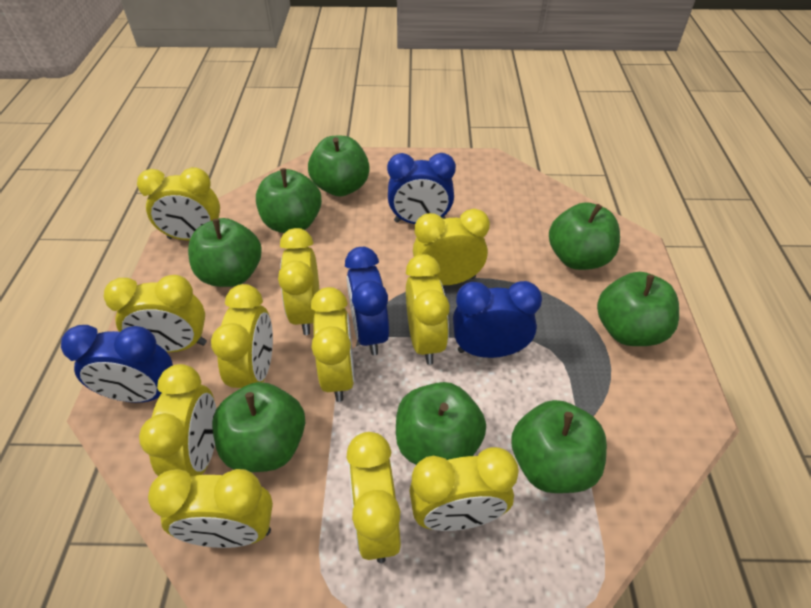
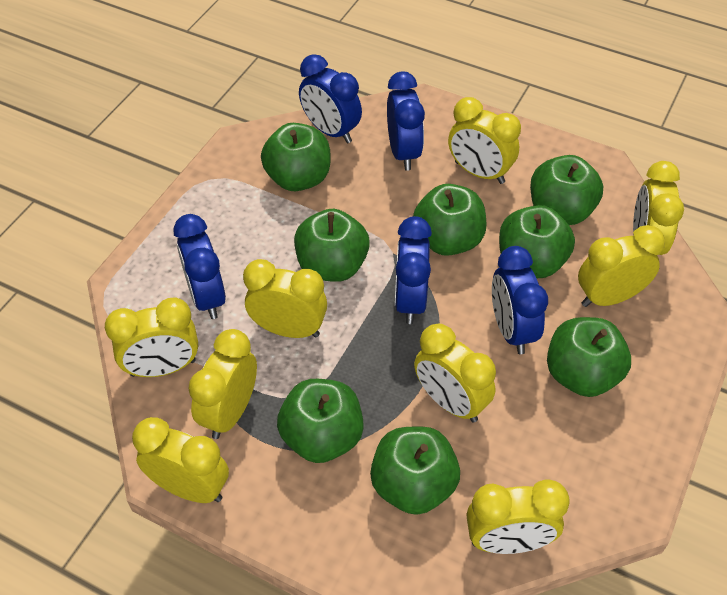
blue clock: 4 -> 5
yellow clock: 11 -> 9

